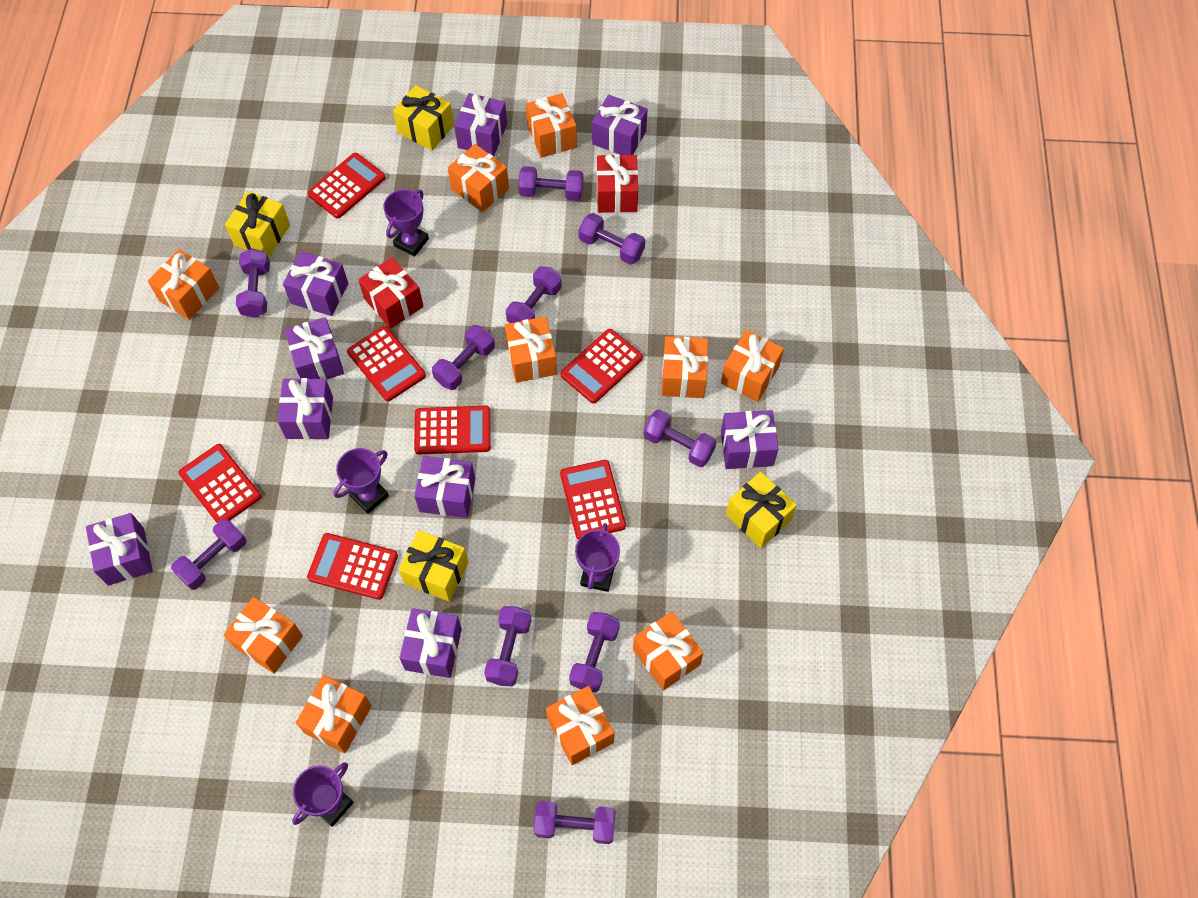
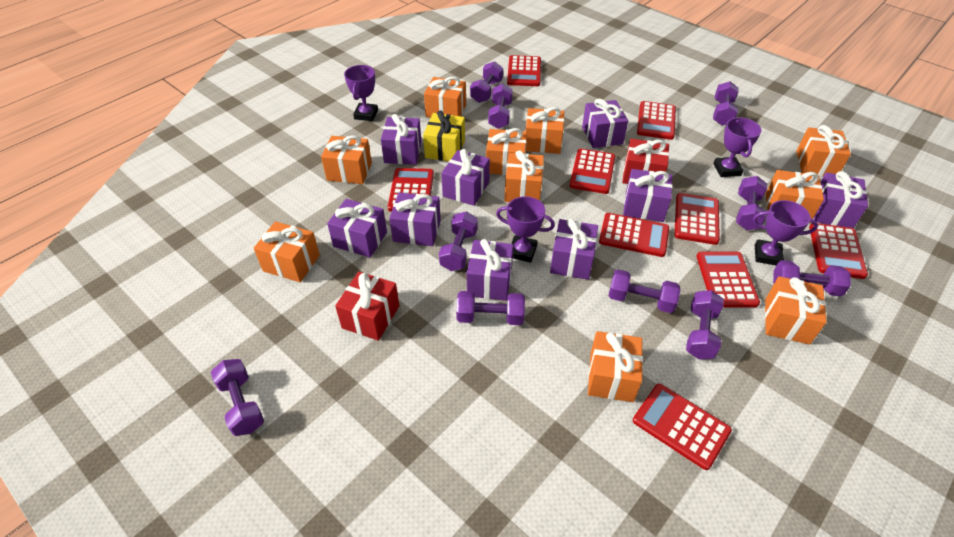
red calculator: 7 -> 9
yellow gift: 4 -> 1

